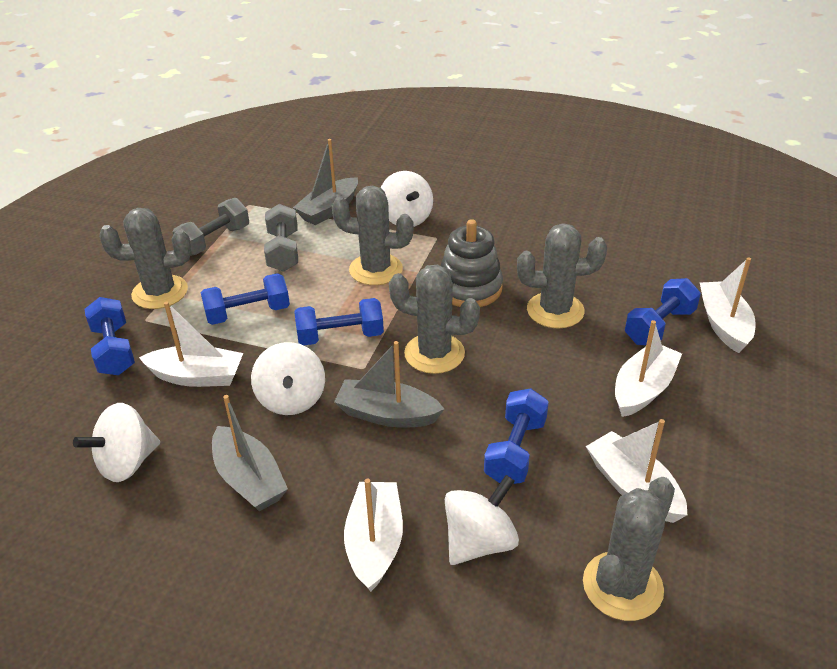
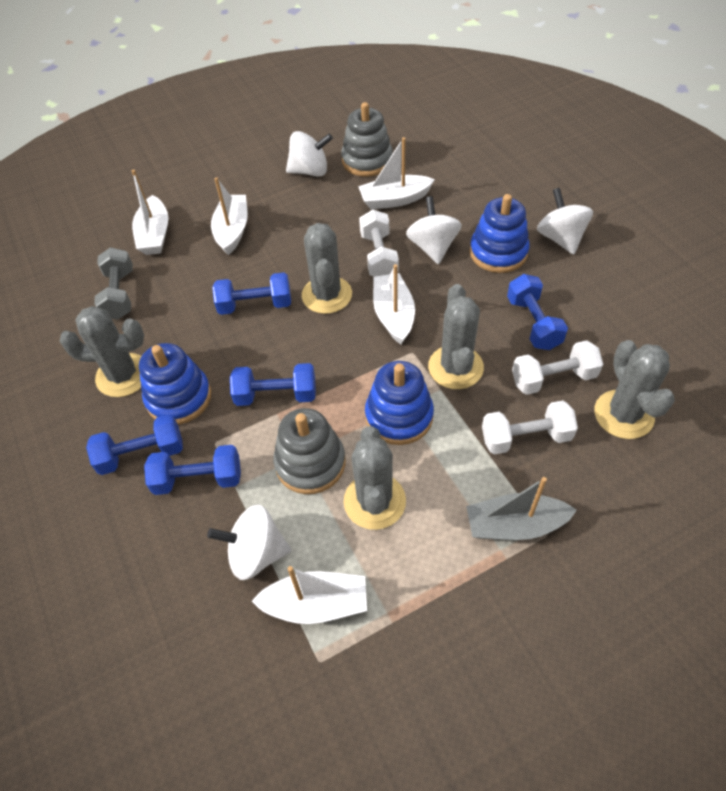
blue stacking toy: 0 -> 3
grey boat: 3 -> 1
grey dumbbell: 2 -> 1
grey stacking toy: 1 -> 2
white dumbbell: 0 -> 3

